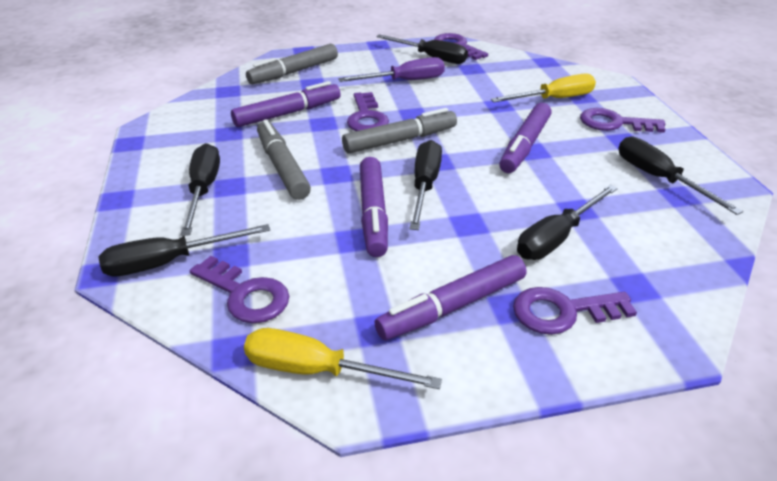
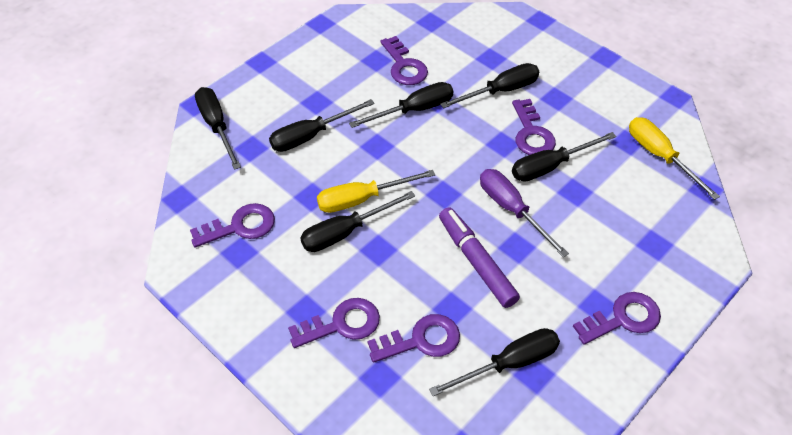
black screwdriver: 6 -> 7
grey marker: 3 -> 0
purple key: 5 -> 6
purple marker: 4 -> 1

